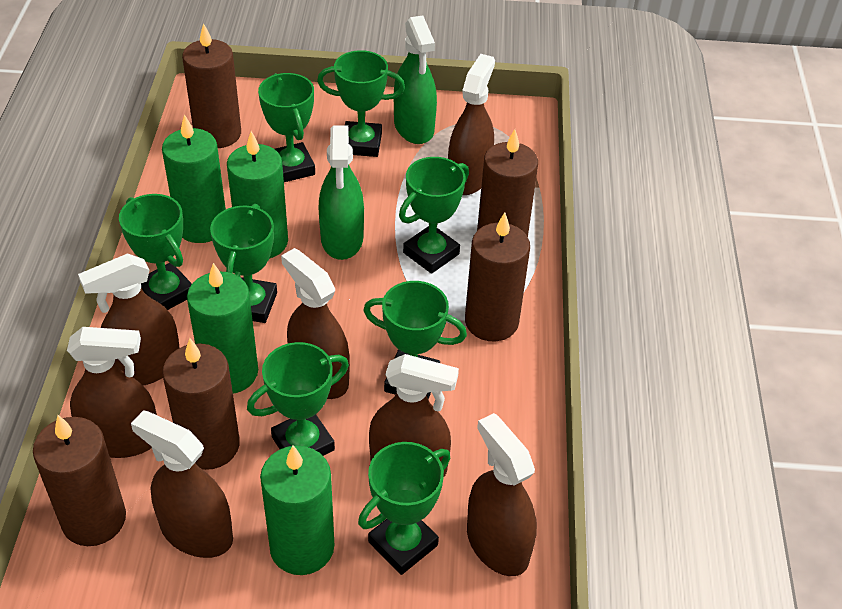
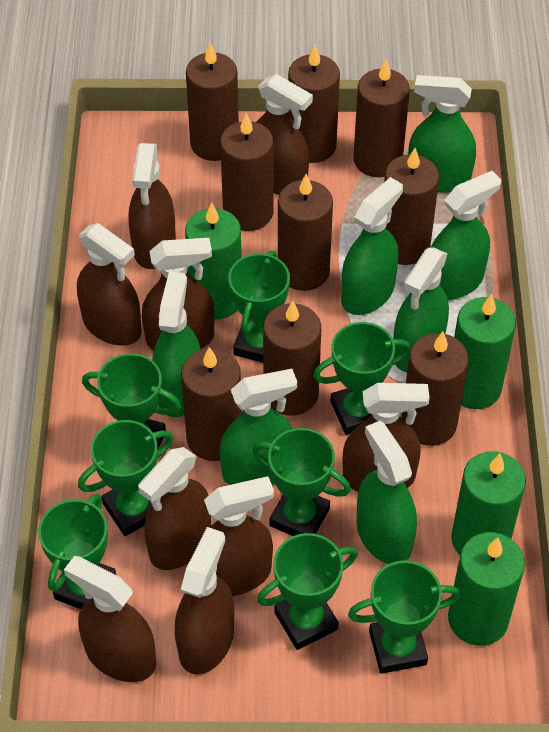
brown candle: 5 -> 9
brown spray bottle: 7 -> 9
green spray bottle: 2 -> 7

